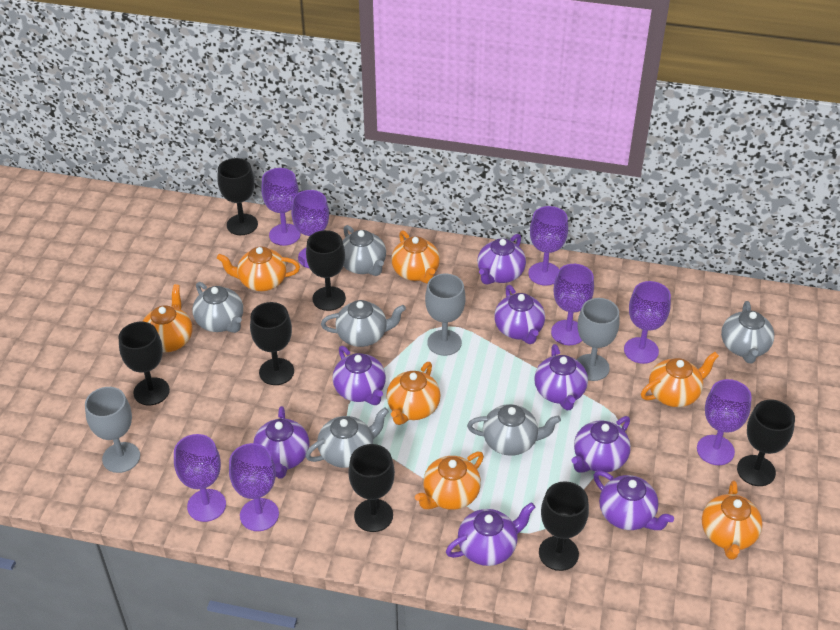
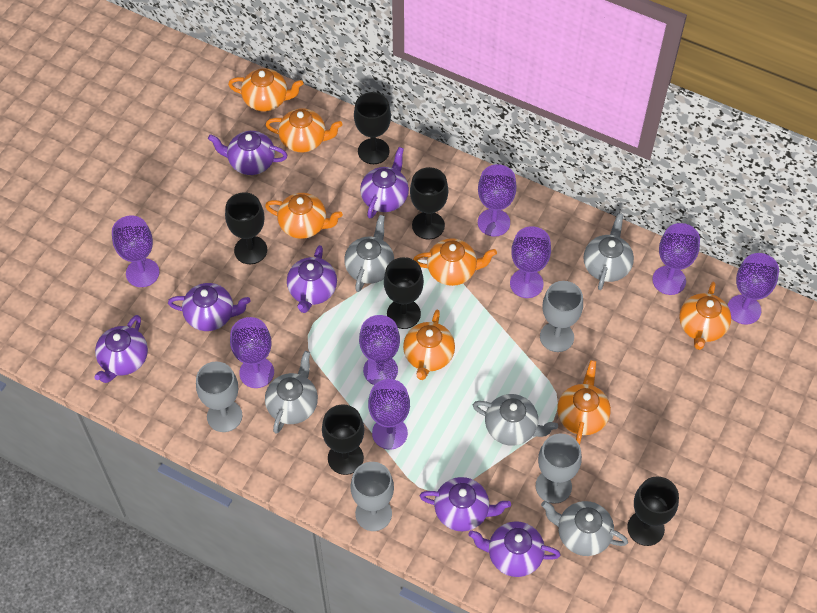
black goblet: 7 -> 6
grey goblet: 3 -> 4
grey teapot: 6 -> 5
purple teapot: 8 -> 7

